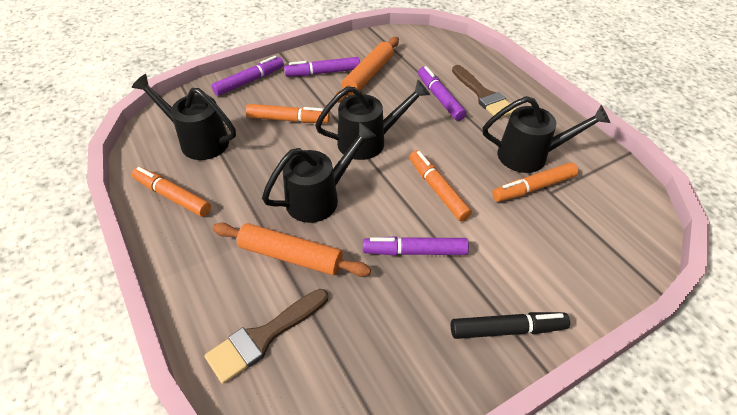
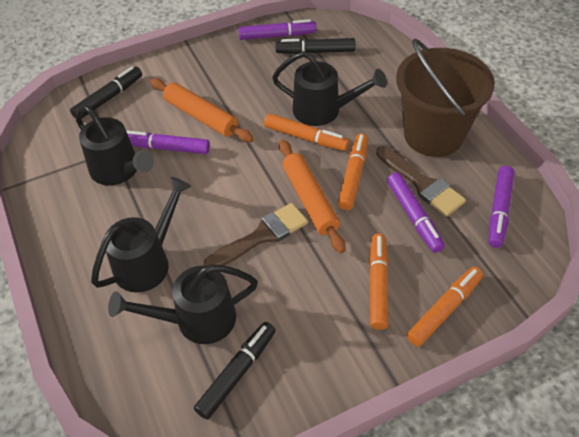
black marker: 1 -> 3
brown bucket: 0 -> 1

